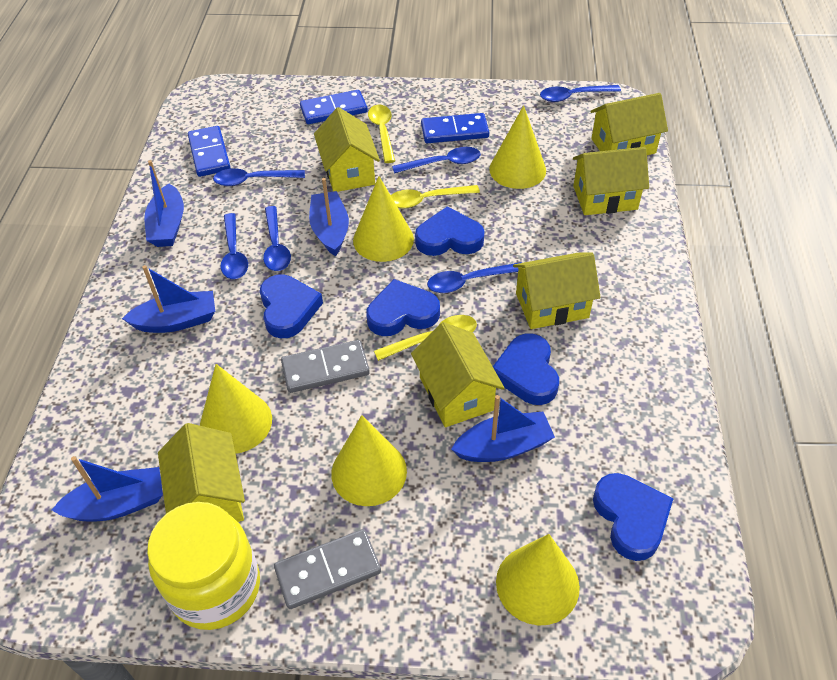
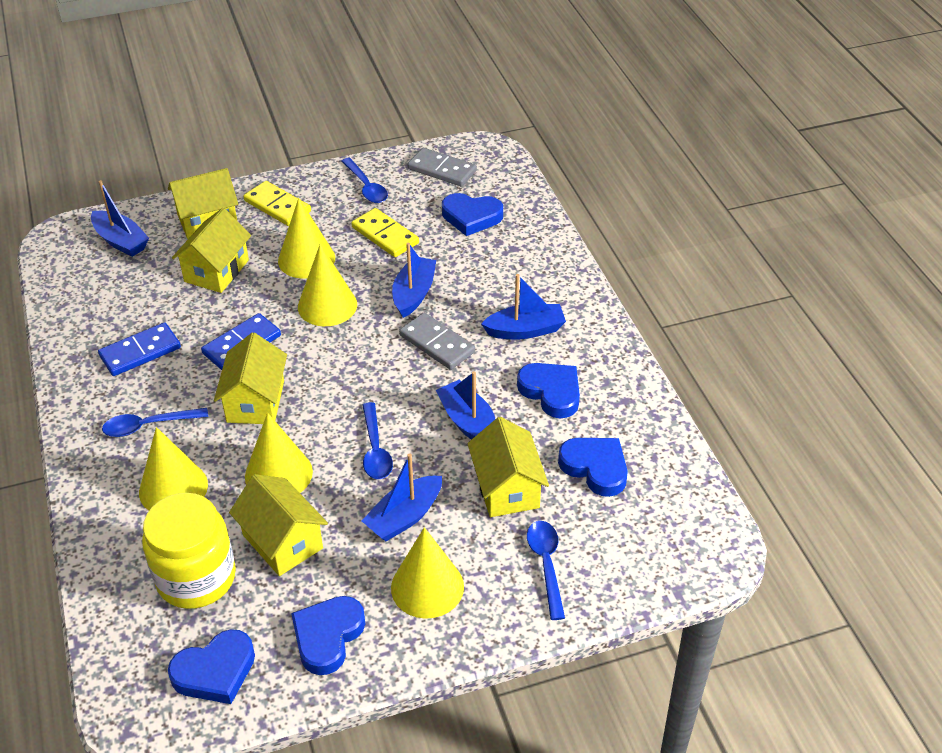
blue domino: 3 -> 2
blue spoon: 6 -> 4
yellow domino: 0 -> 2
yellow house: 6 -> 5
yellow spoon: 3 -> 0

